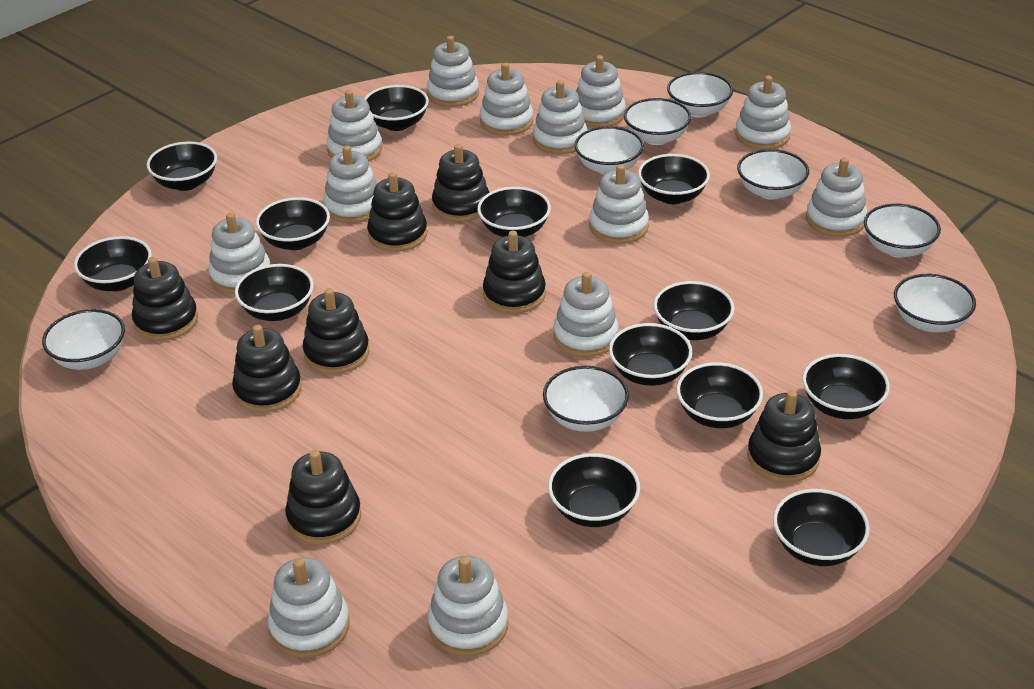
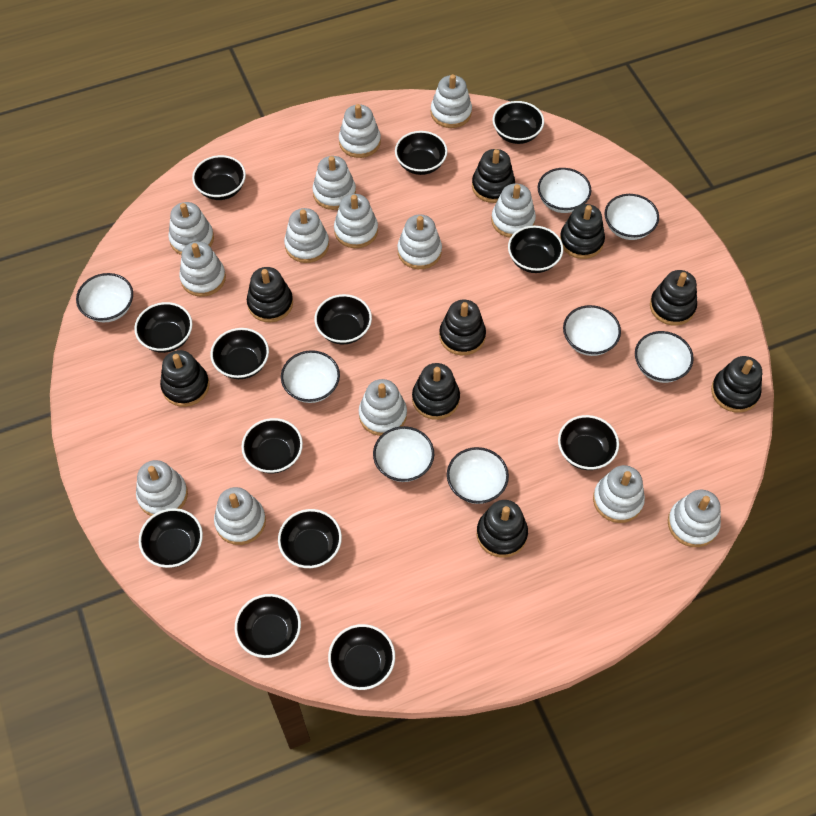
black stacking toy: 8 -> 9
white stacking toy: 13 -> 14

